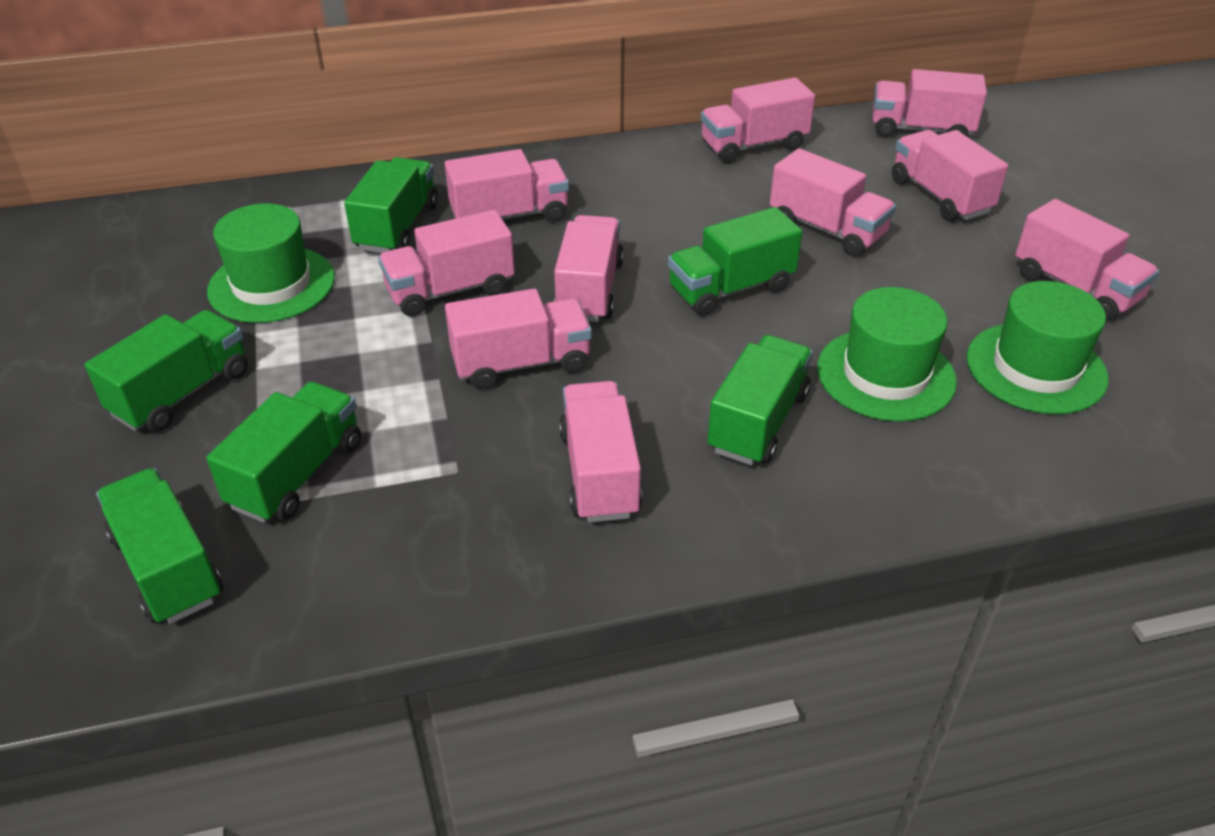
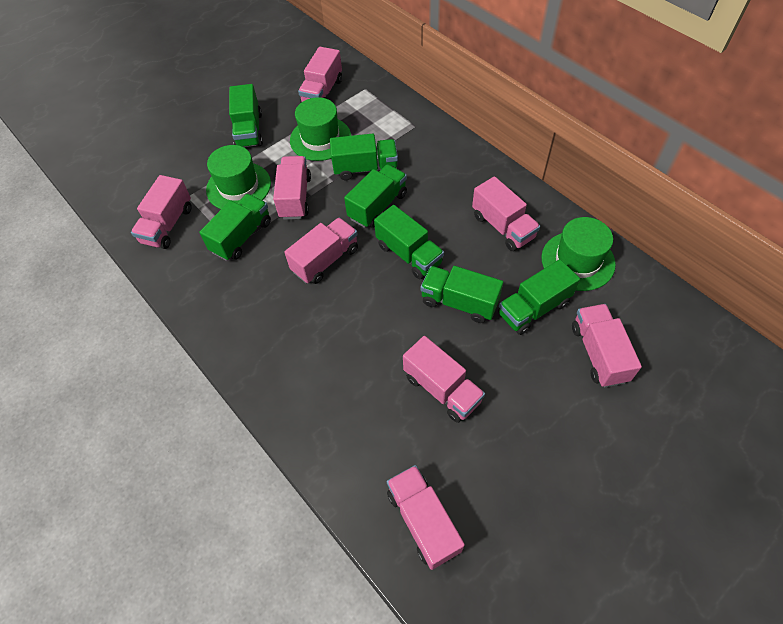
green truck: 6 -> 7
pink truck: 10 -> 8

